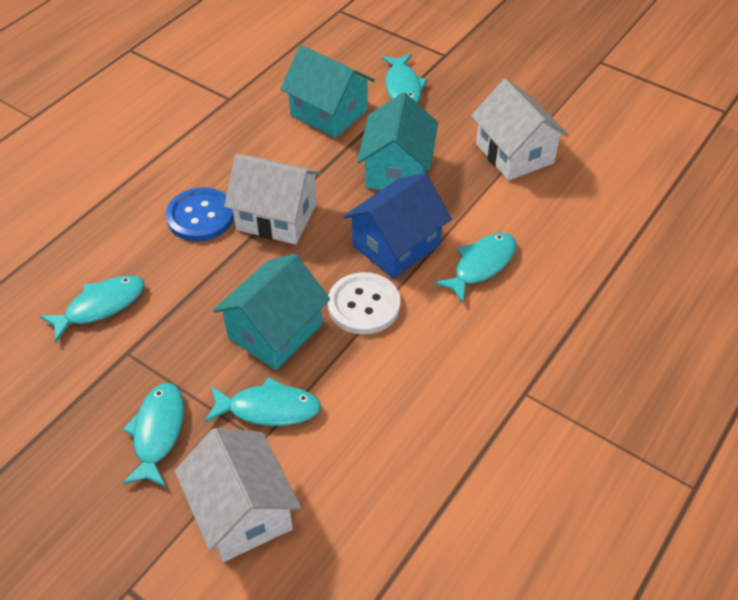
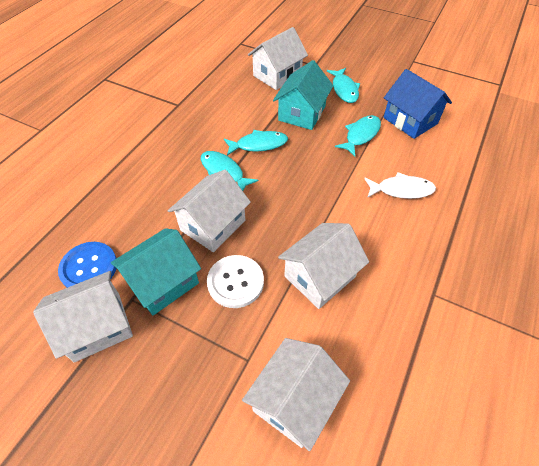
turquoise fish: 5 -> 4
turquoise house: 3 -> 2
white fish: 0 -> 1
white house: 3 -> 5

